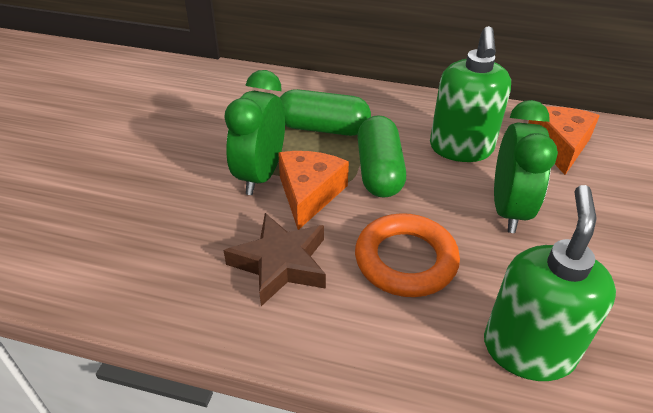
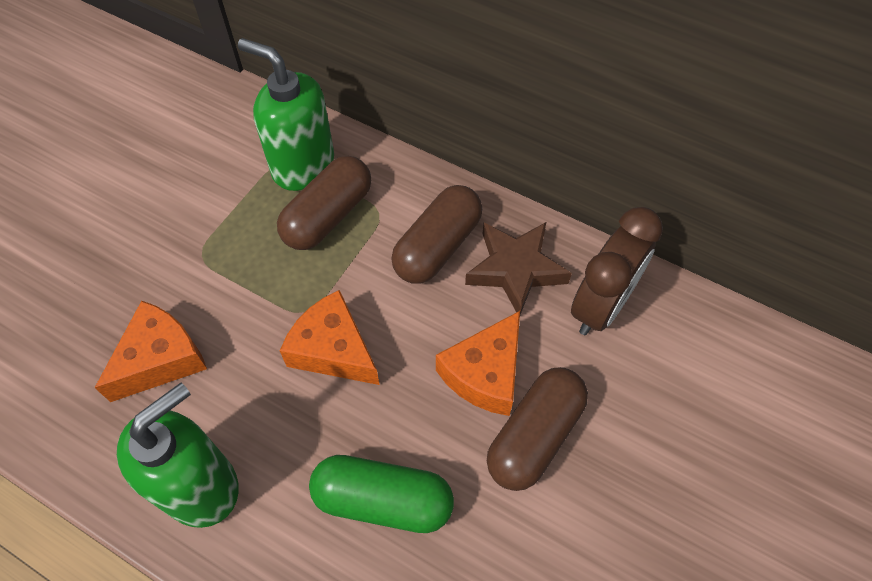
brown capsule: 0 -> 3
brown clock: 0 -> 1
green capsule: 2 -> 1
green clock: 2 -> 0
orange cheese: 2 -> 3
orange ring: 1 -> 0

